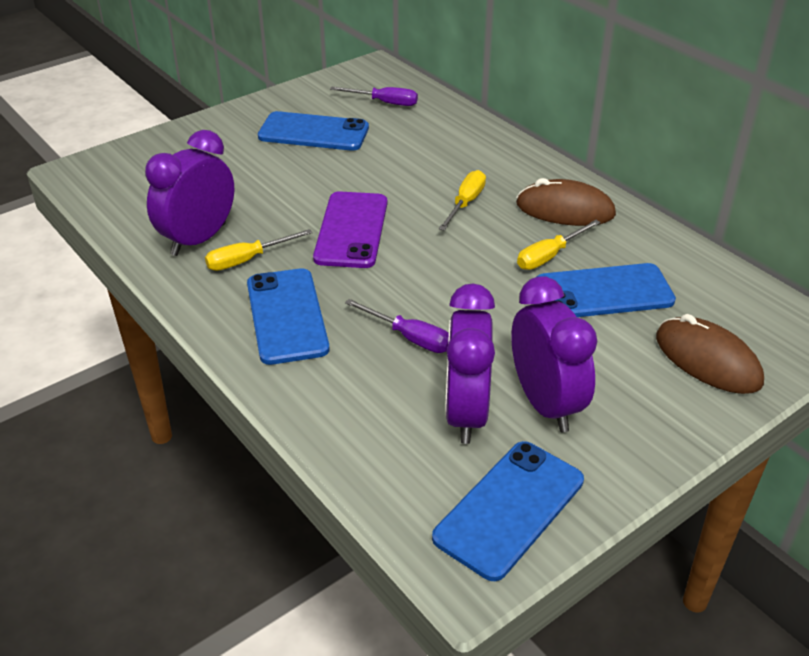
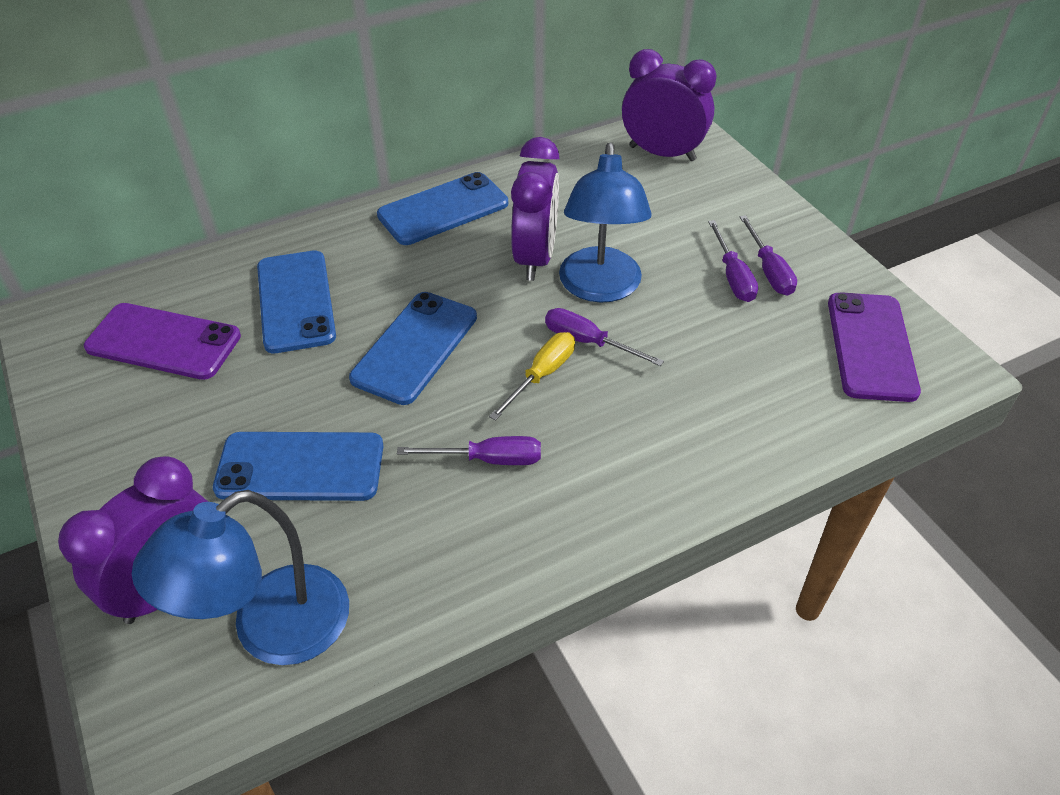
blue lamp: 0 -> 2
brown mouse: 2 -> 0
purple phone: 1 -> 2
purple screwdriver: 2 -> 4
yellow screwdriver: 3 -> 1

